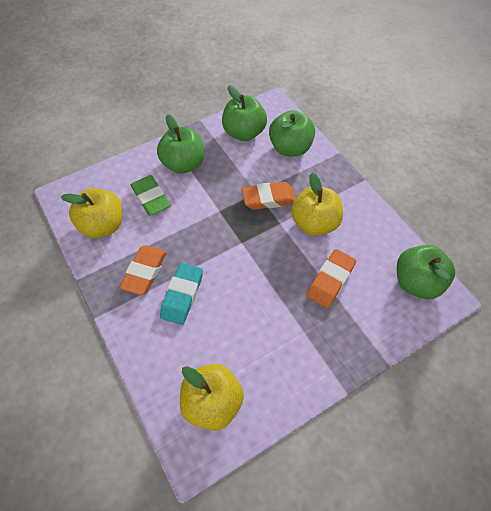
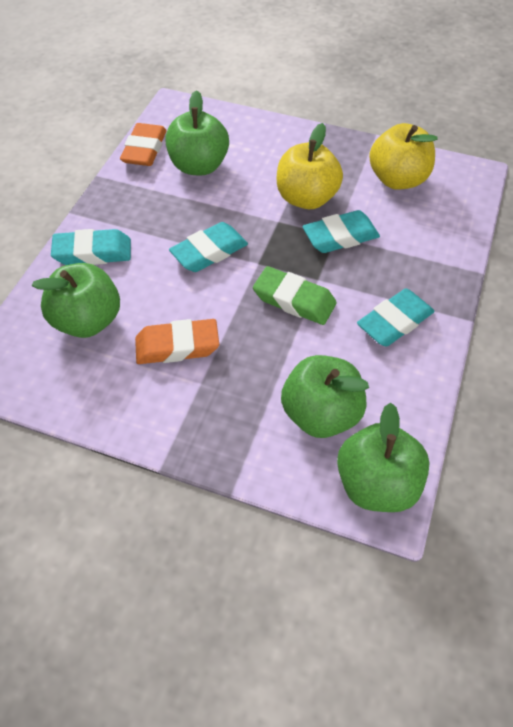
orange eraser: 3 -> 2
turquoise eraser: 1 -> 4
yellow apple: 3 -> 2

